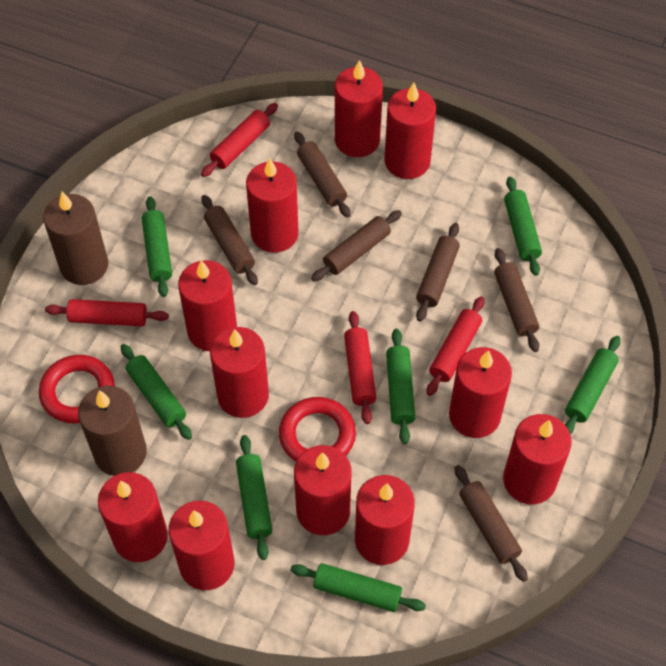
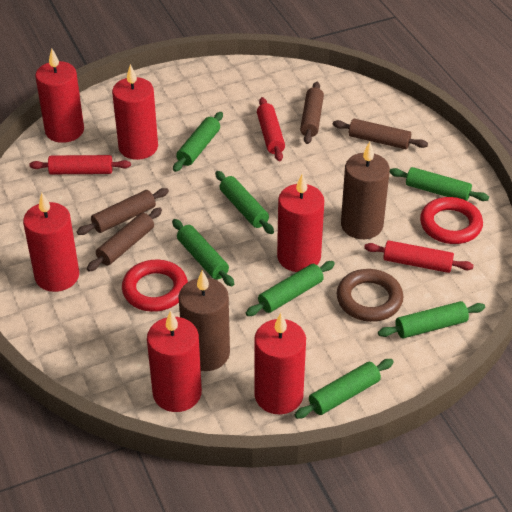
brown ring: 0 -> 1
brown rolling pin: 6 -> 4
red candle: 11 -> 6
red rolling pin: 4 -> 3

